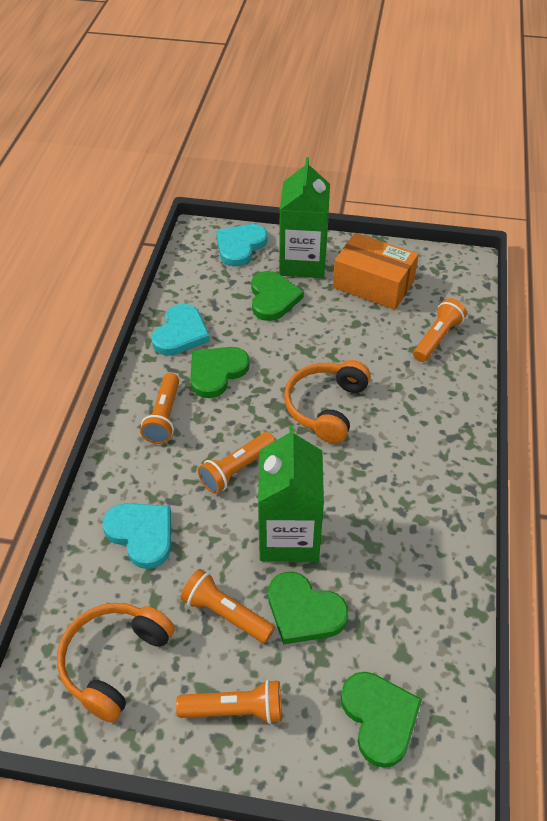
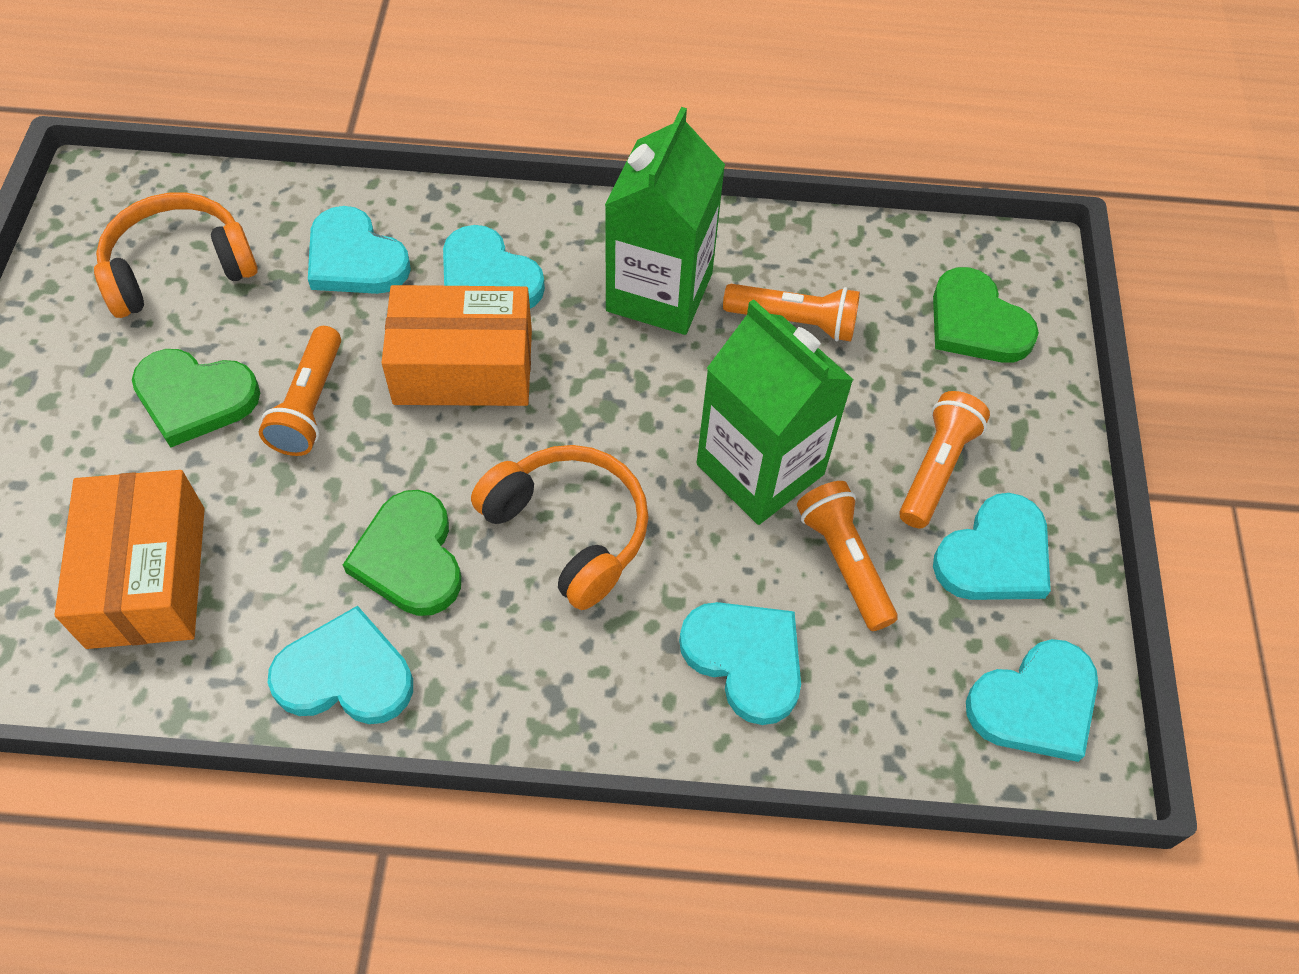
green heart: 4 -> 3
orange box: 1 -> 2
orange flashlight: 5 -> 4
turquoise heart: 3 -> 6

